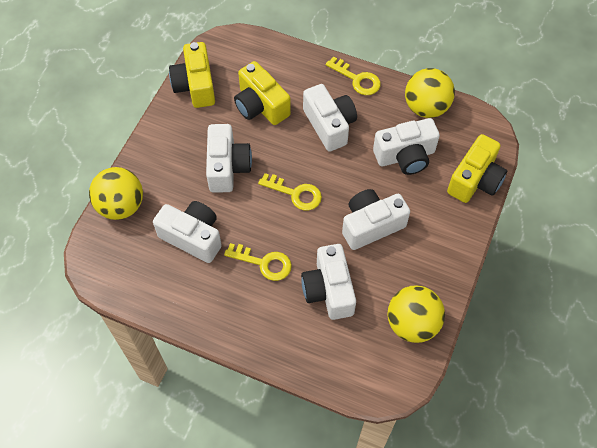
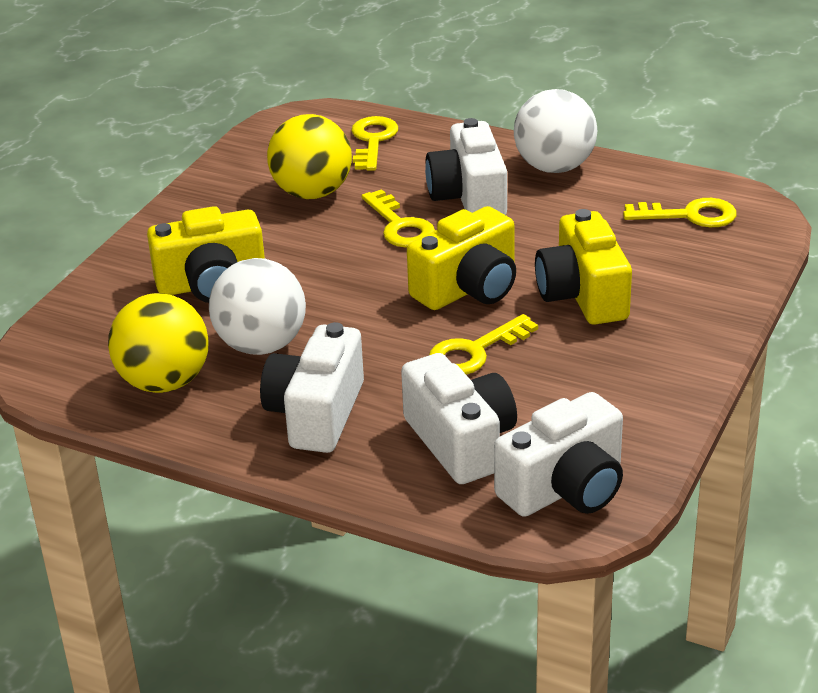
white ball: 0 -> 2
white camera: 6 -> 4
yellow ball: 3 -> 2
yellow key: 3 -> 4

